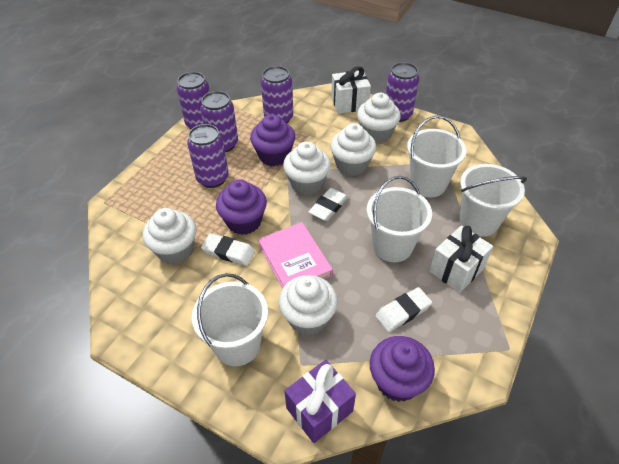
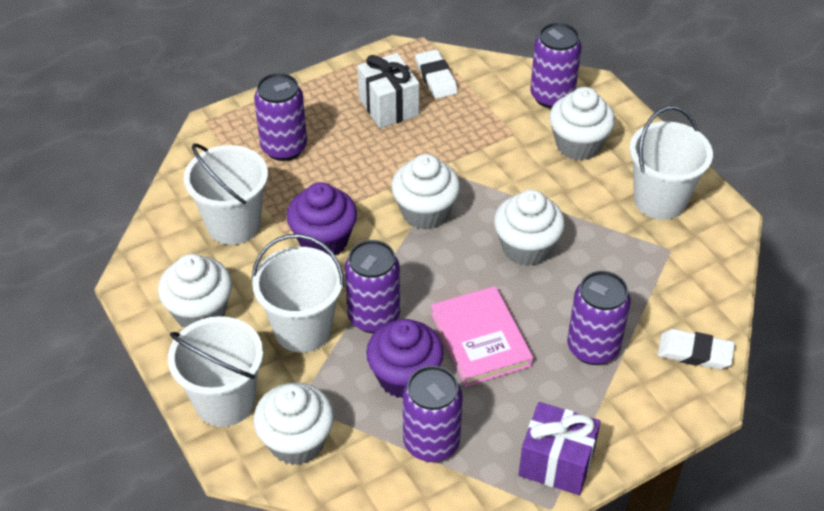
purple cupcake: 3 -> 2
white eraser: 3 -> 2
white gift: 2 -> 1

